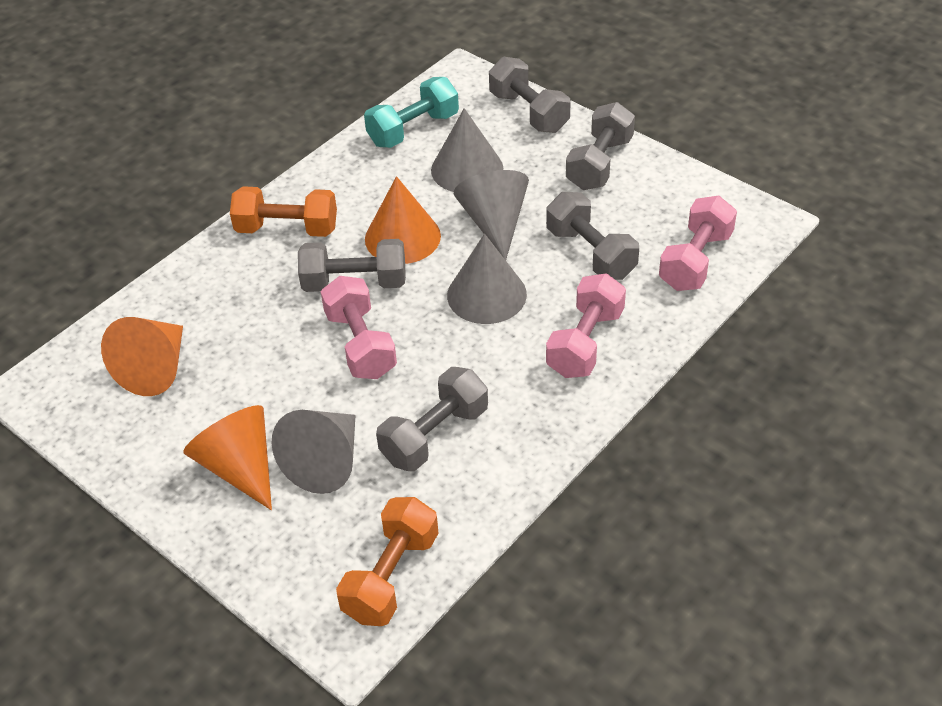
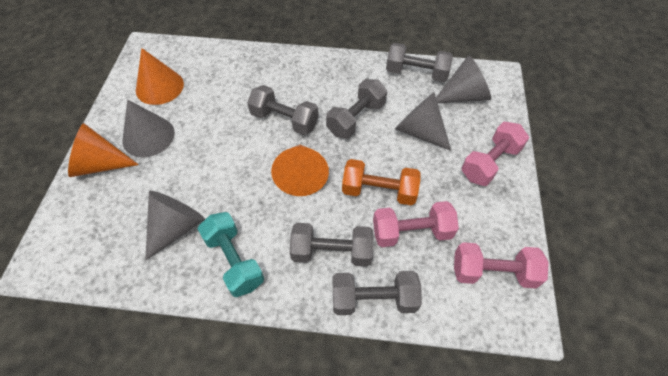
orange dumbbell: 2 -> 1

